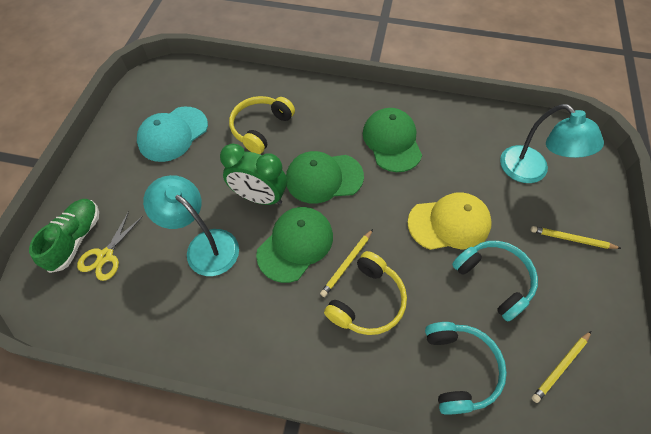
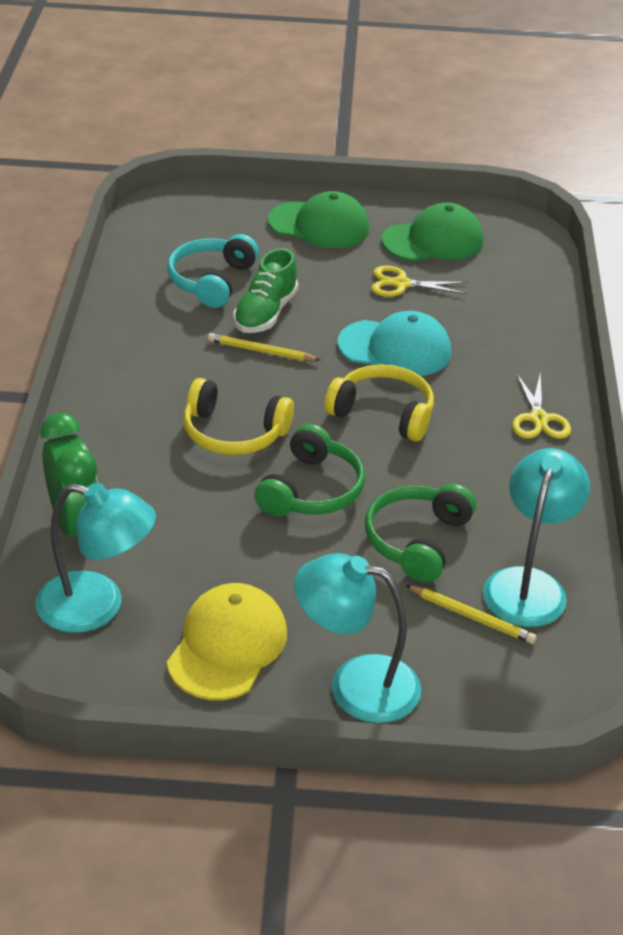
green cap: 3 -> 2
green headphones: 0 -> 2
turquoise headphones: 2 -> 1
turquoise lamp: 2 -> 3
yellow pencil: 3 -> 2
yellow scissors: 1 -> 2

